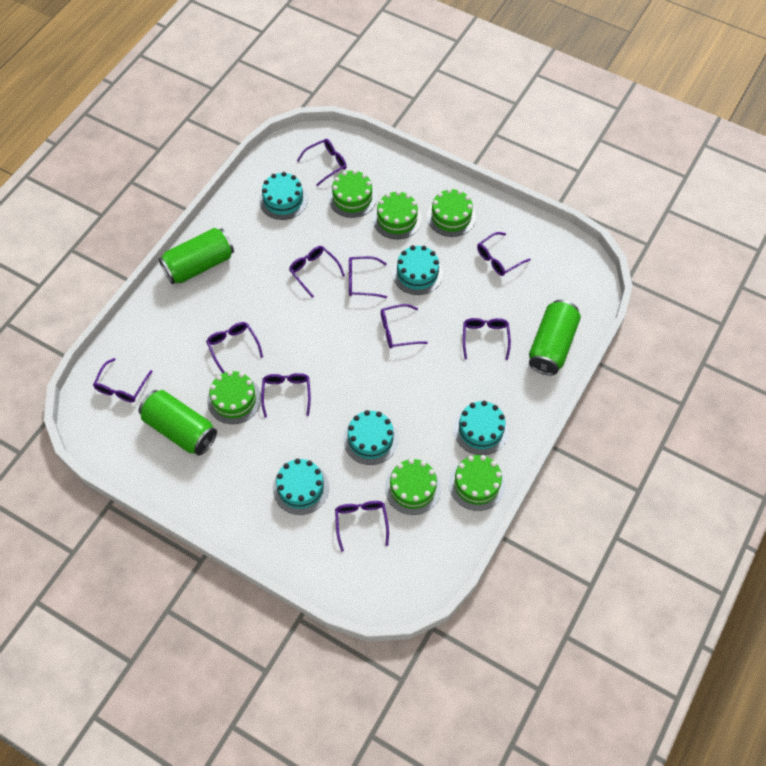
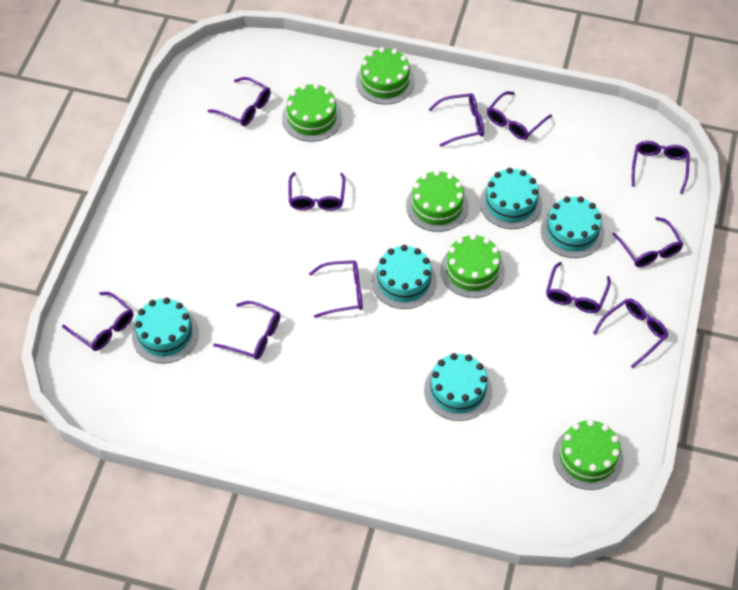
green cake: 6 -> 5
green can: 3 -> 0
purple glasses: 10 -> 11

